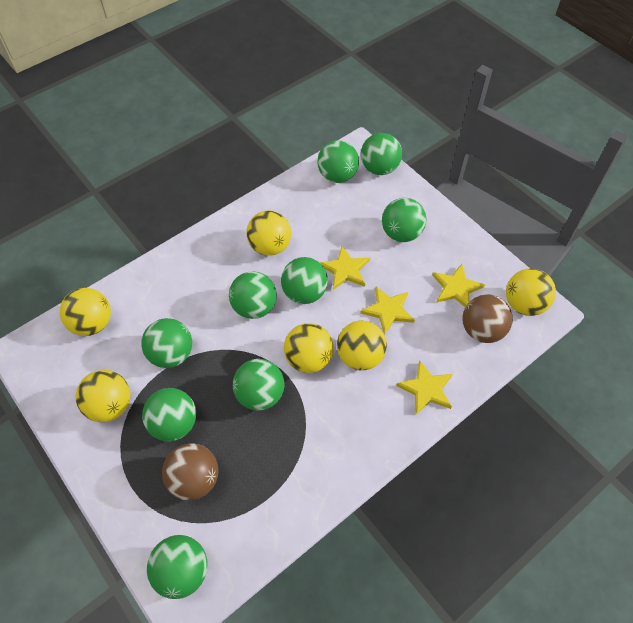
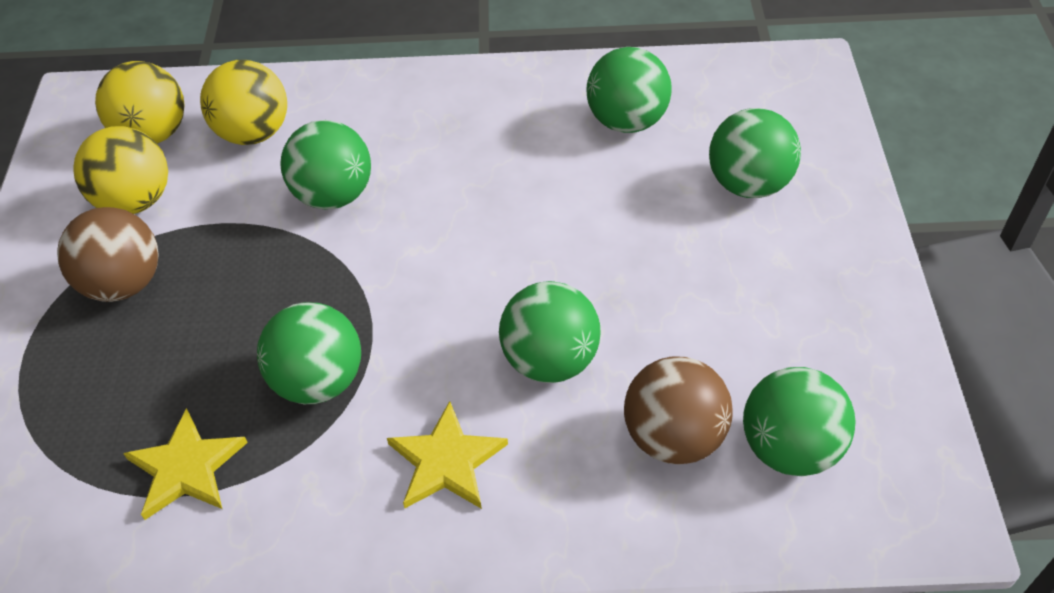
green ball: 9 -> 6
yellow ball: 6 -> 3
yellow star: 4 -> 2

